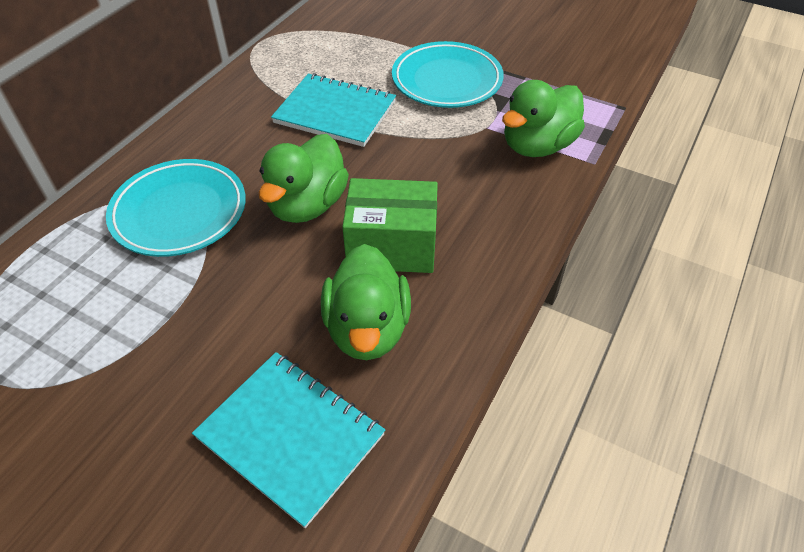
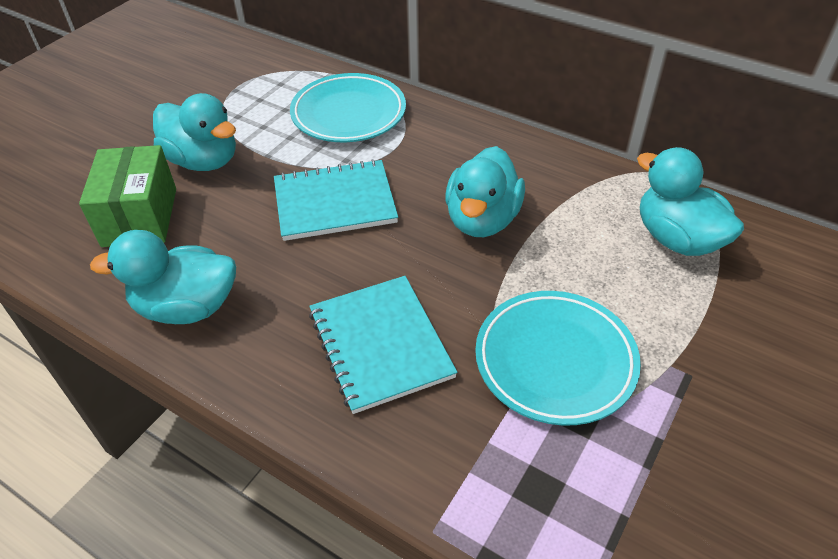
green duck: 3 -> 0
turquoise duck: 0 -> 4

